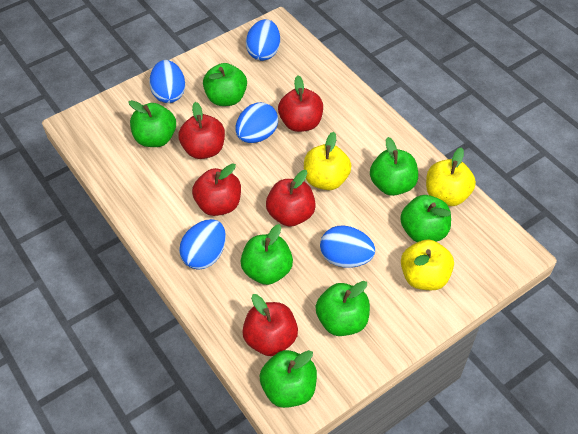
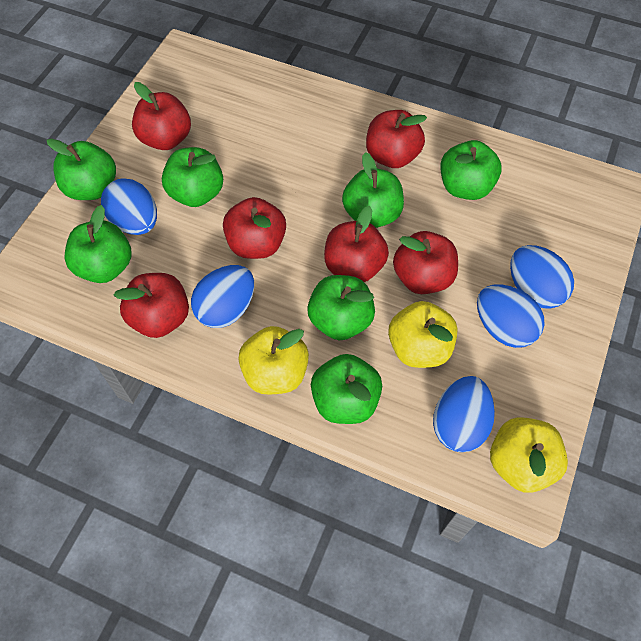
red apple: 5 -> 6

